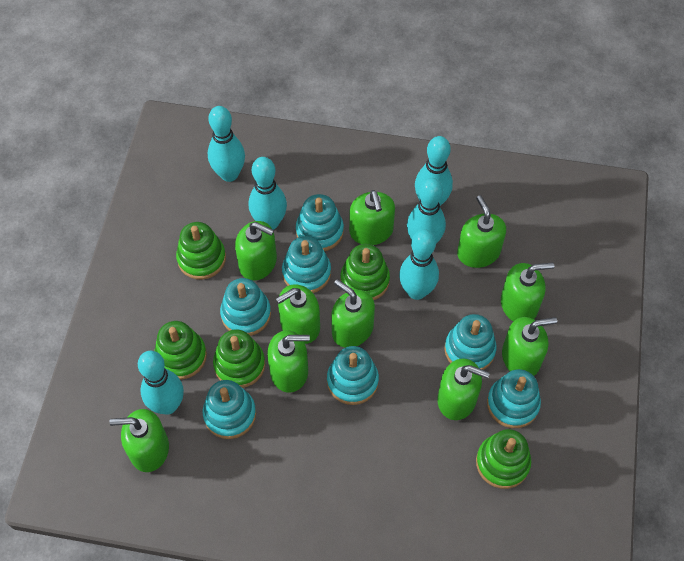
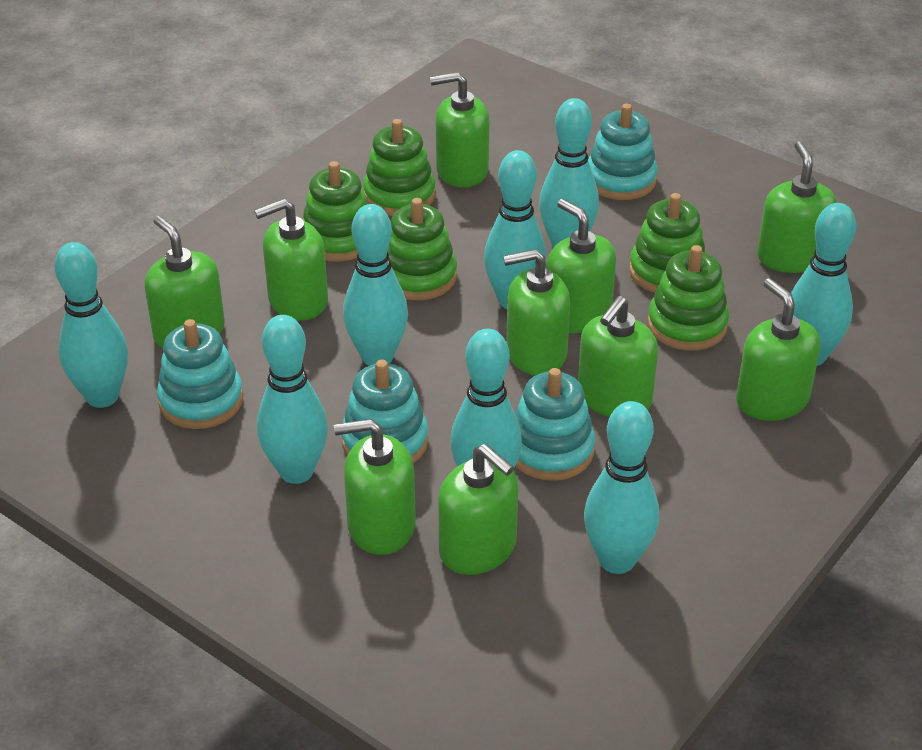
turquoise bowling pin: 6 -> 8
turquoise stacking toy: 7 -> 4

